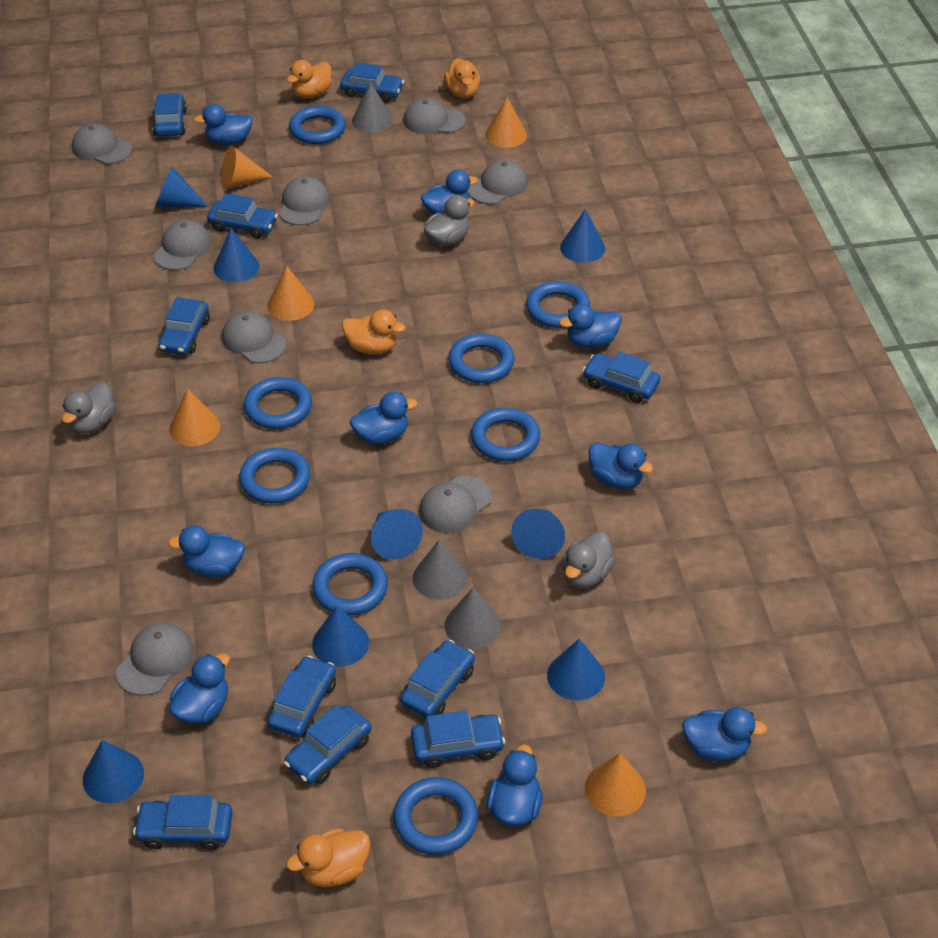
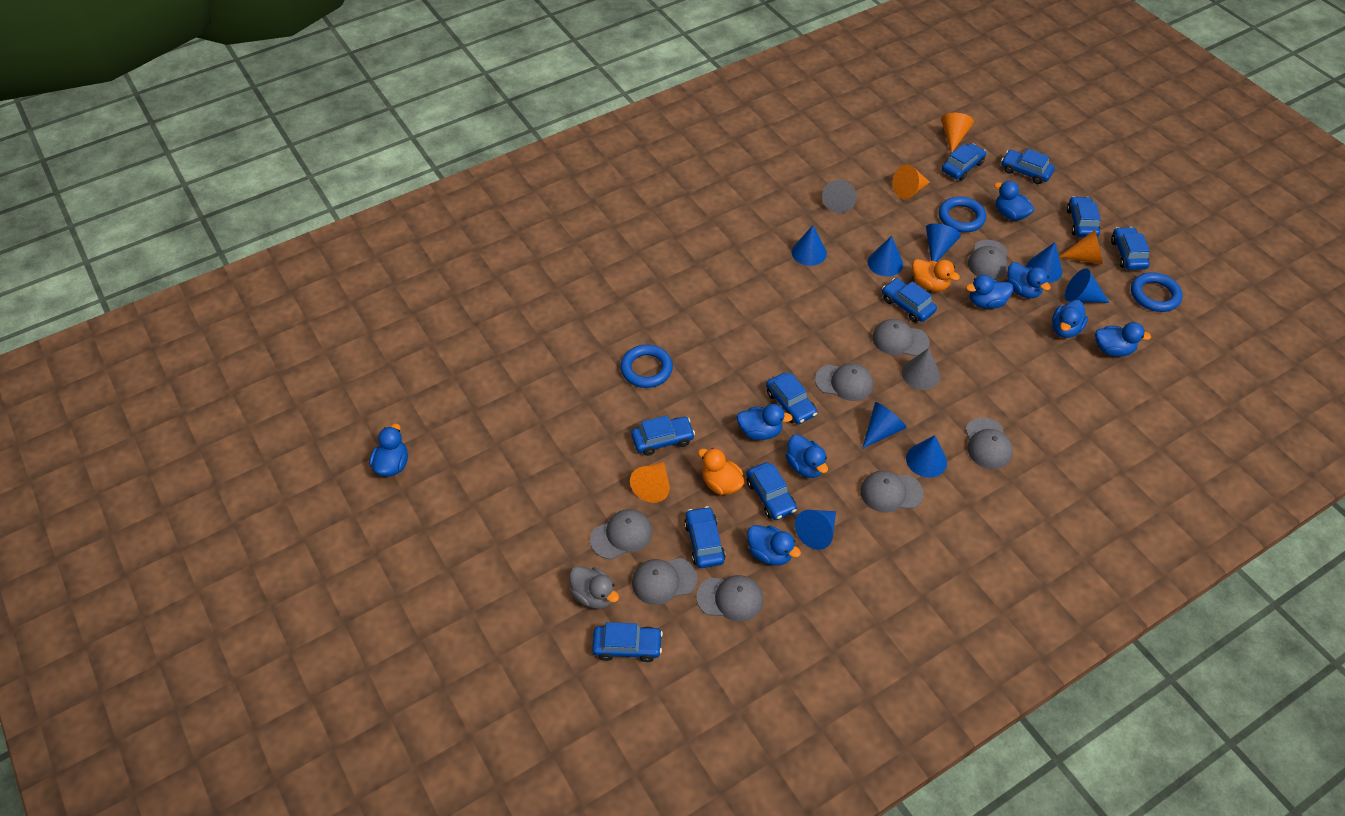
blue ring: 8 -> 3
grey cone: 3 -> 2
grey duck: 3 -> 1
orange cone: 5 -> 4
orange duck: 4 -> 2

